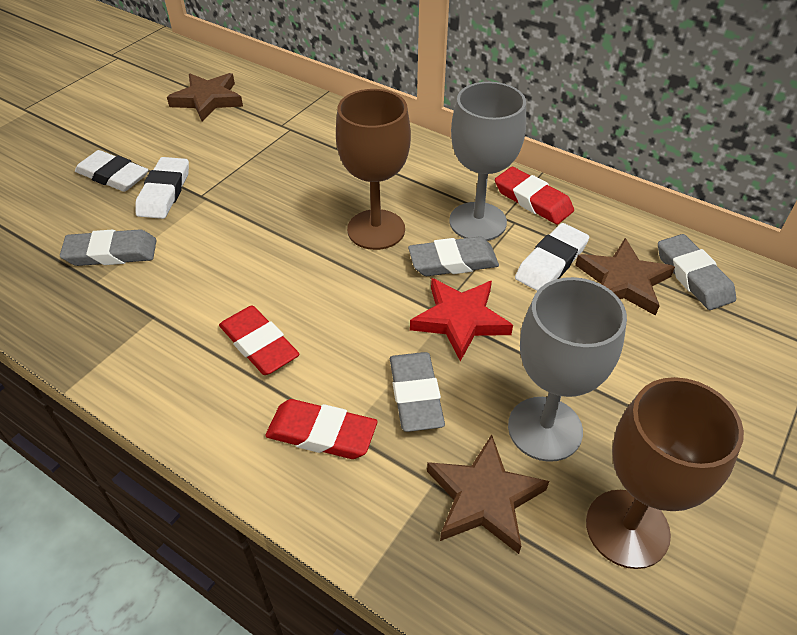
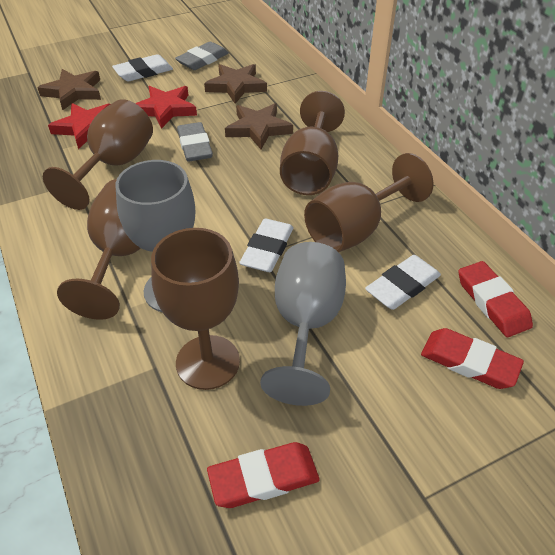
brown goblet: 2 -> 5
grey eraser: 4 -> 2
red star: 1 -> 2

